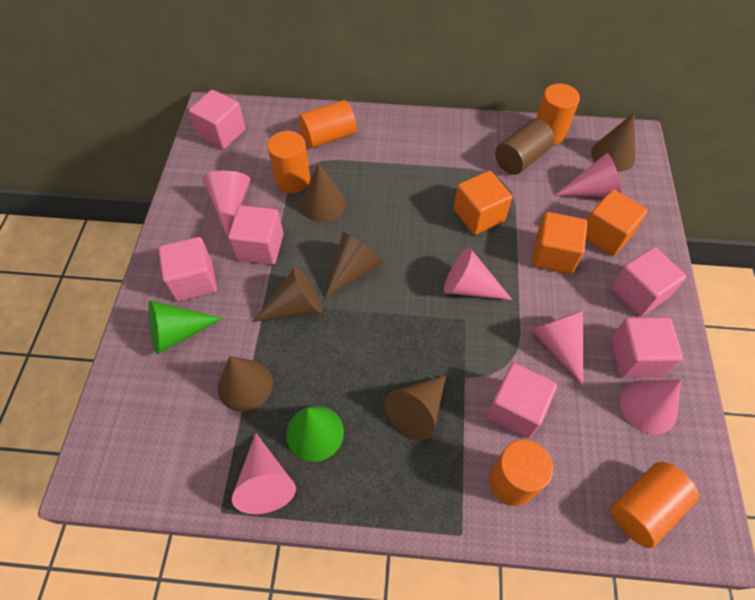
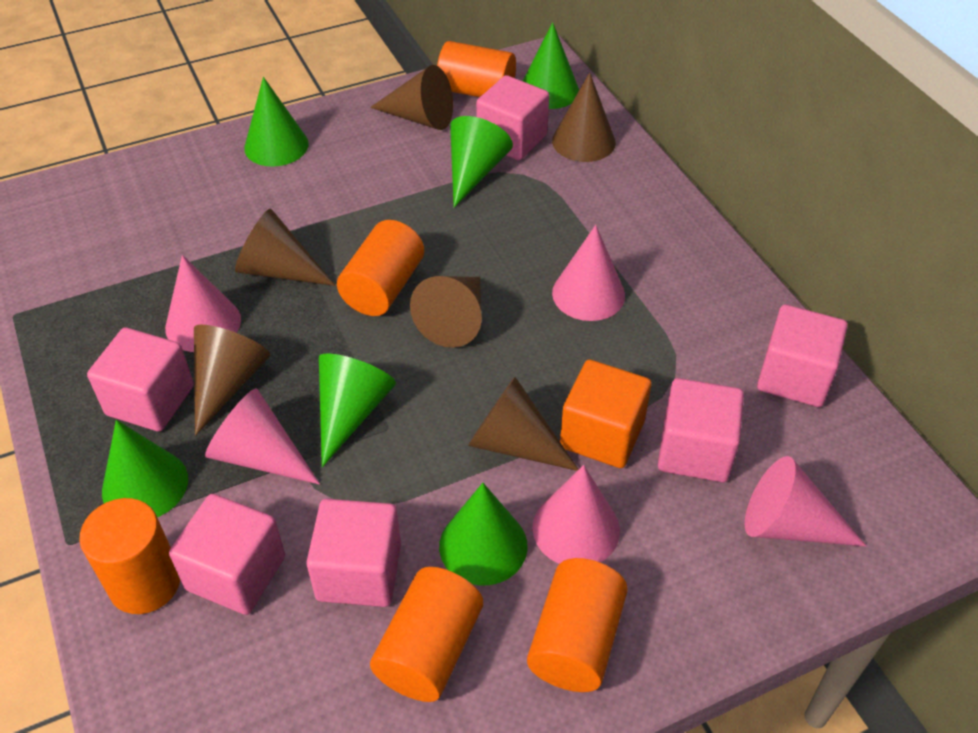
brown cylinder: 1 -> 0
green cone: 2 -> 6
orange cube: 3 -> 1
pink cone: 6 -> 5

